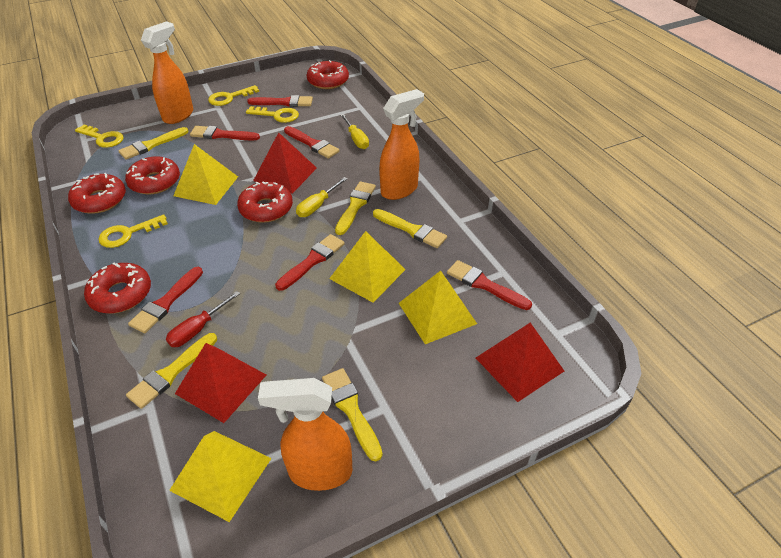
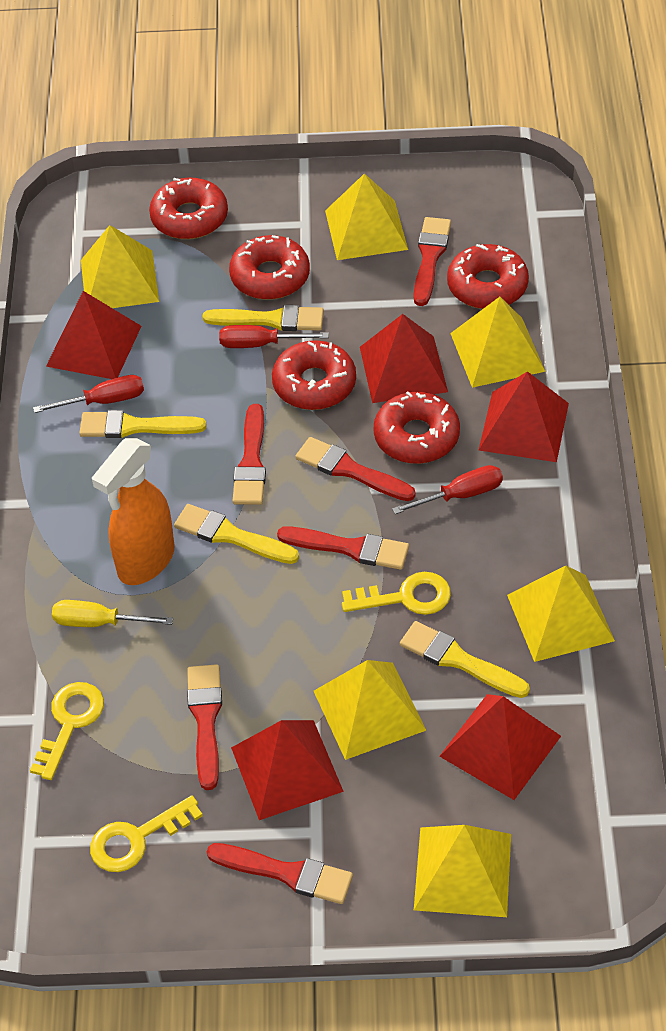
orange spray bottle: 3 -> 1
red pyramid: 3 -> 5
red screwdriver: 1 -> 3
yellow brush: 5 -> 4
yellow key: 4 -> 3
yellow pyramid: 4 -> 6
yellow screwdriver: 2 -> 1

